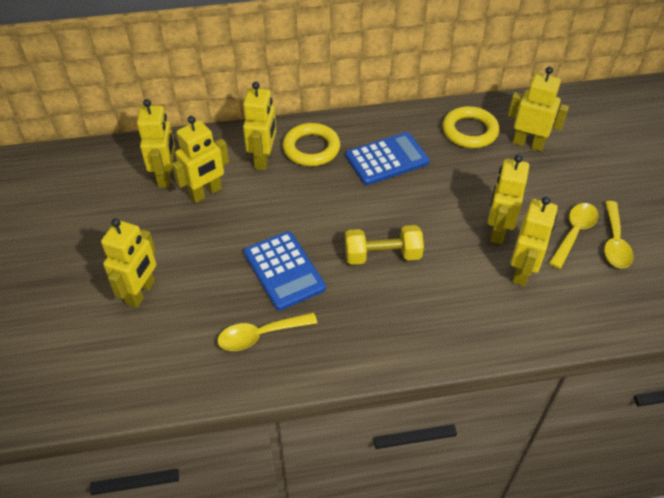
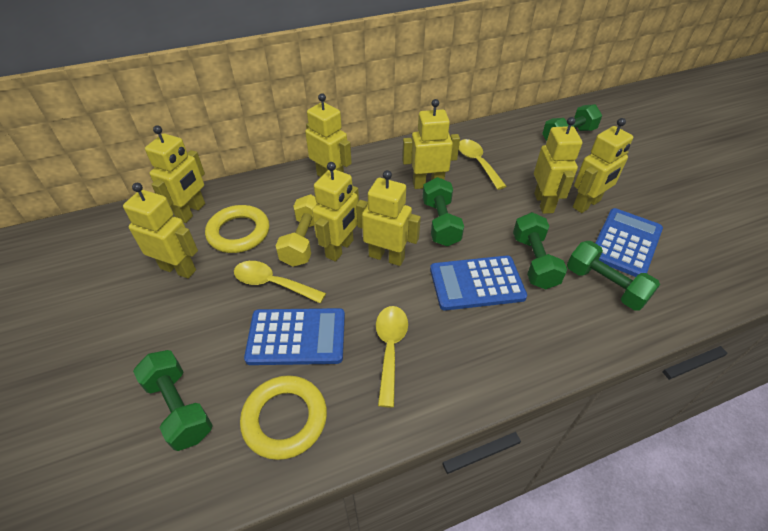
blue calculator: 2 -> 3
green dumbbell: 0 -> 5
yellow robot: 7 -> 8

